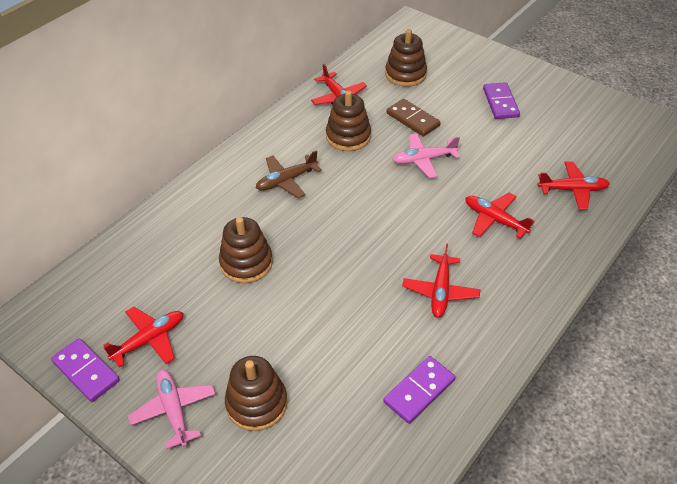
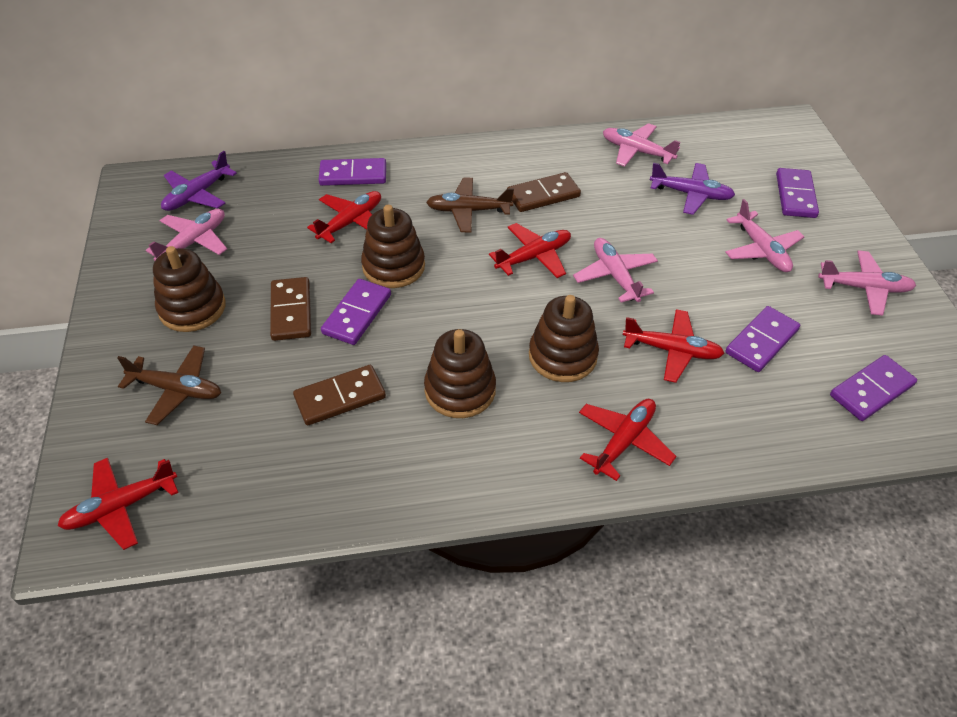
brown domino: 1 -> 3
brown plane: 1 -> 2
pink plane: 2 -> 5
purple domino: 3 -> 5
purple plane: 0 -> 2

